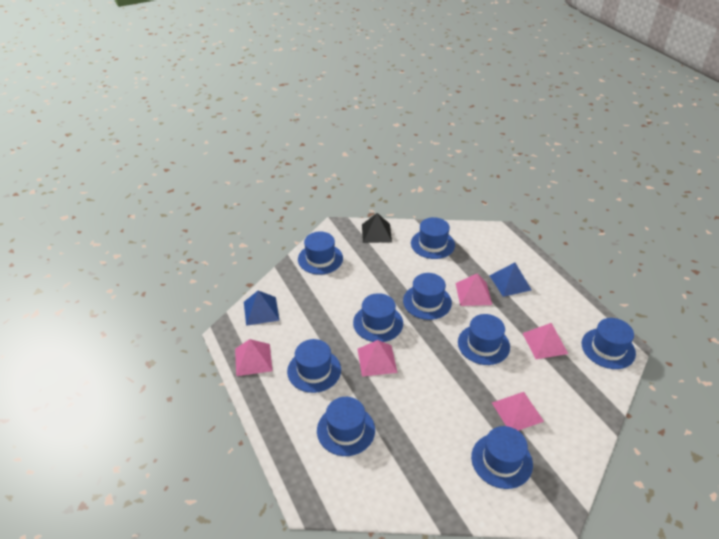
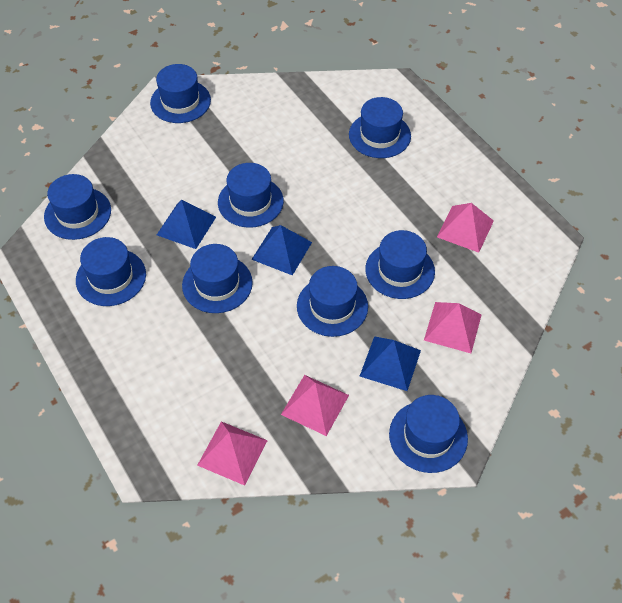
black pyramid: 1 -> 0
blue pyramid: 2 -> 3
pink pyramid: 5 -> 4

